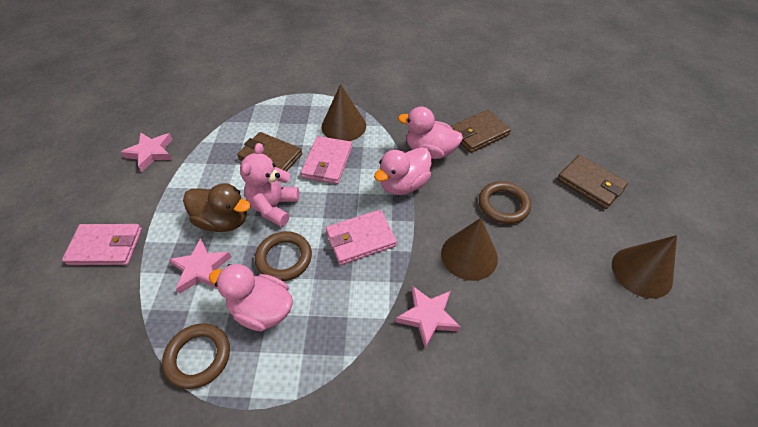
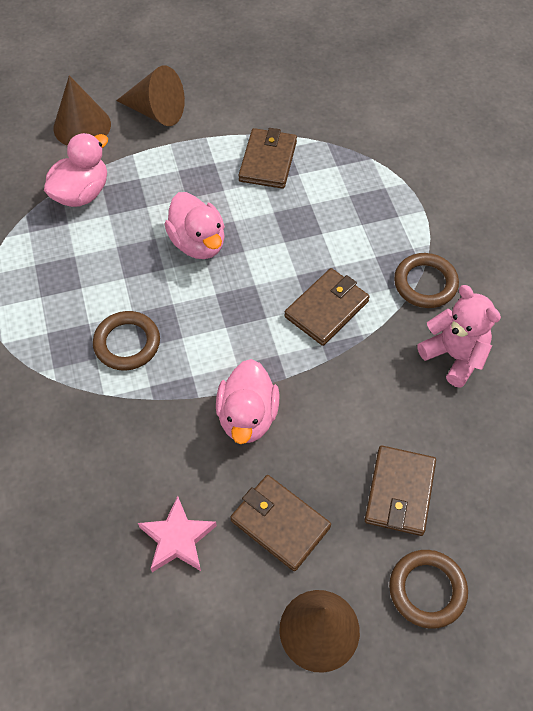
brown duck: 1 -> 0
brown wallet: 3 -> 4
pink star: 3 -> 1
pink wallet: 3 -> 0

